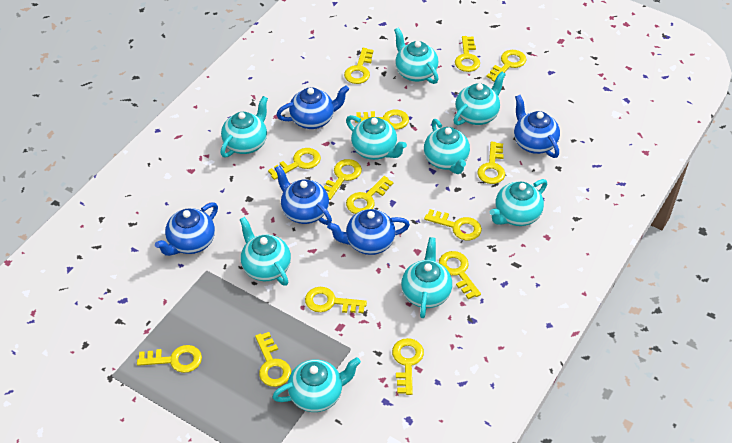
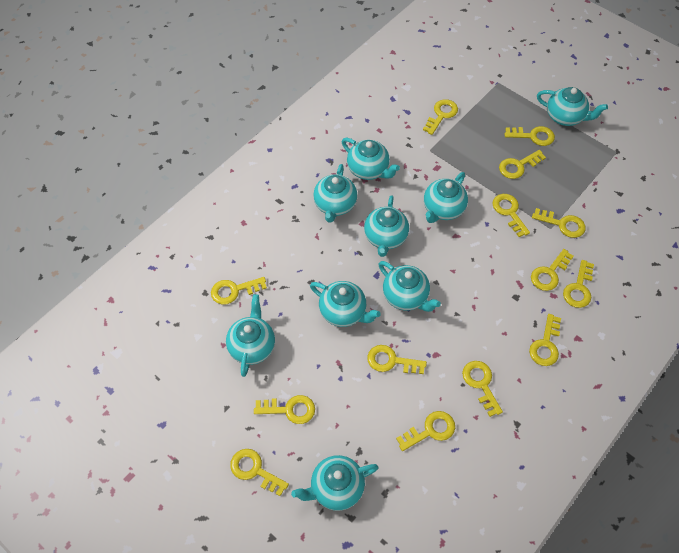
blue teapot: 5 -> 0

